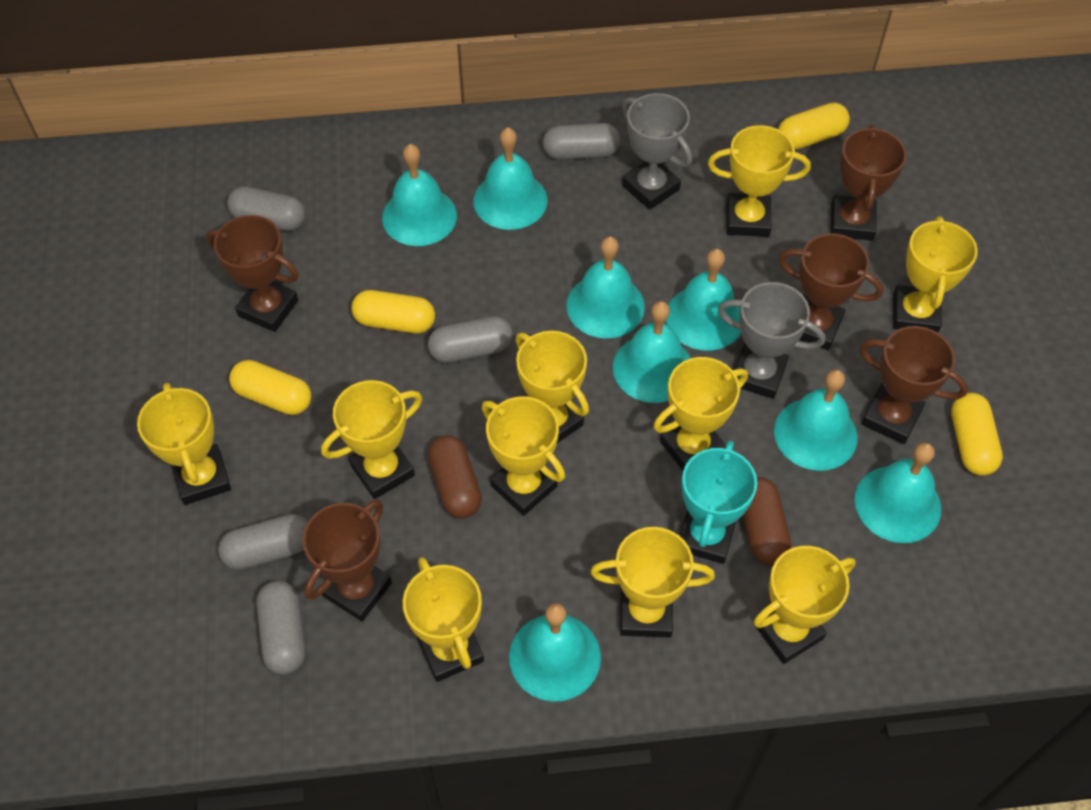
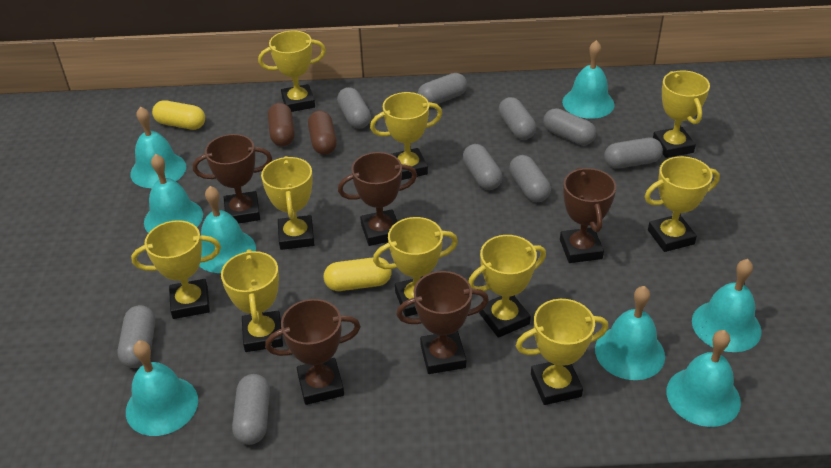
grey capsule: 5 -> 9
grey trophy: 2 -> 0
turquoise trophy: 1 -> 0
yellow capsule: 4 -> 2

